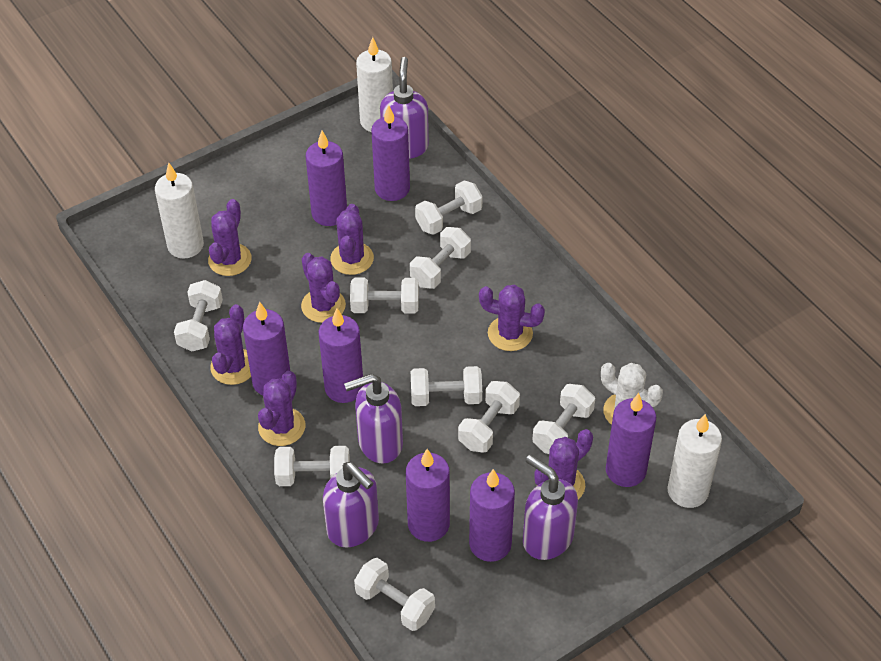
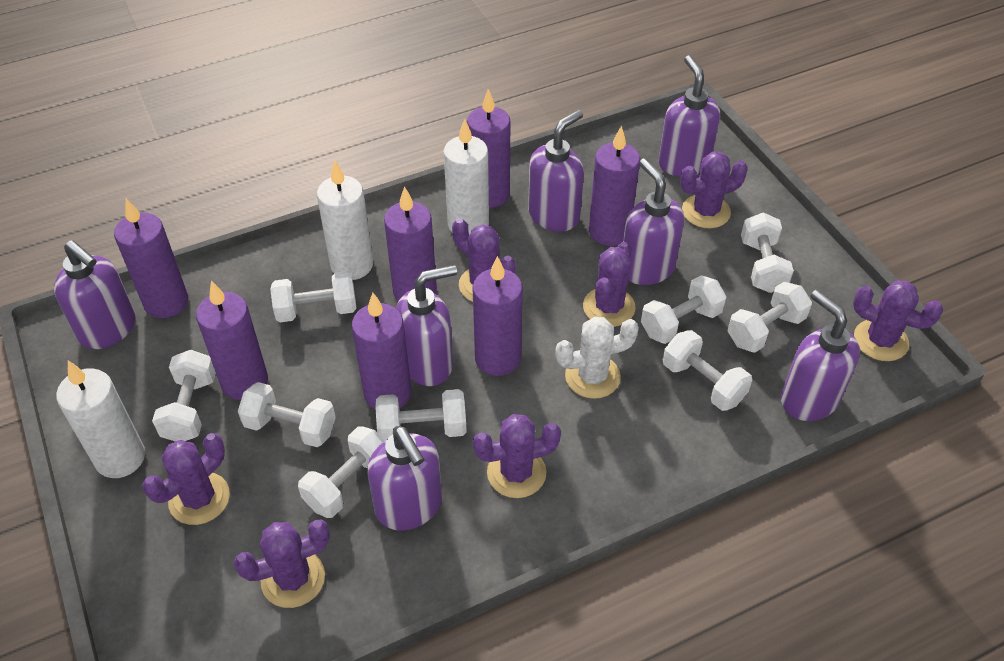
purple soap dispenser: 4 -> 7

